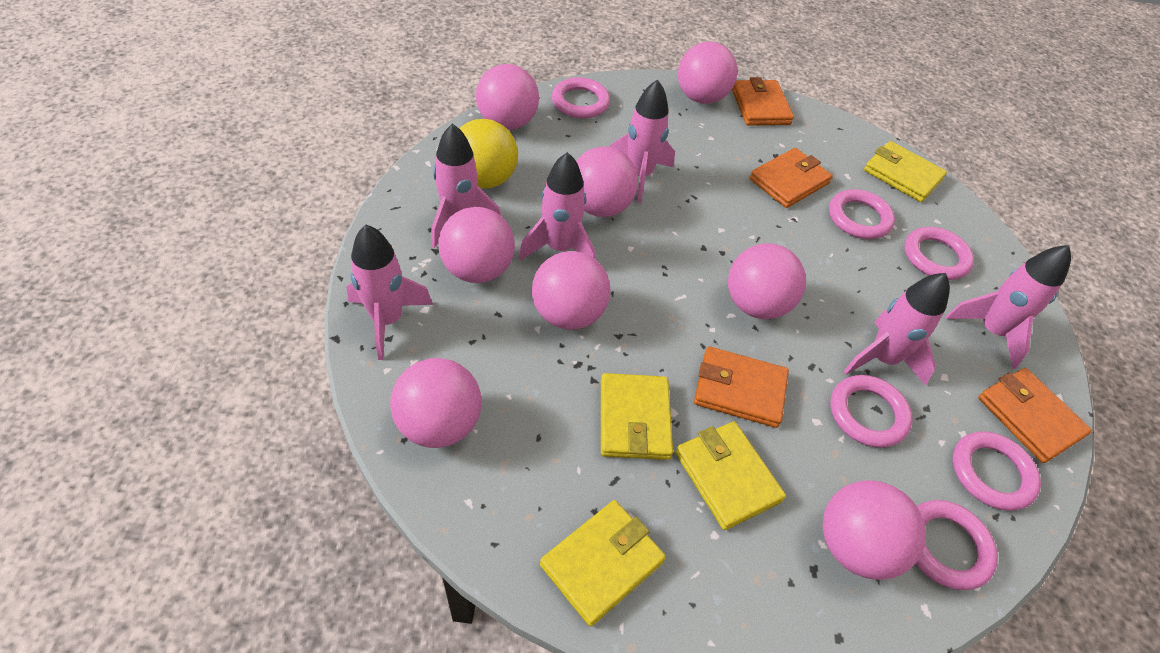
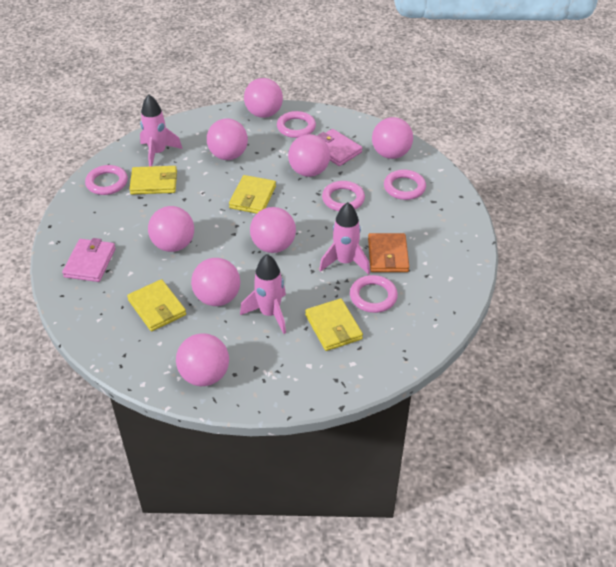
orange wallet: 4 -> 1
pink ring: 6 -> 5
pink rocket: 6 -> 3
pink wallet: 0 -> 2
yellow ball: 1 -> 0

